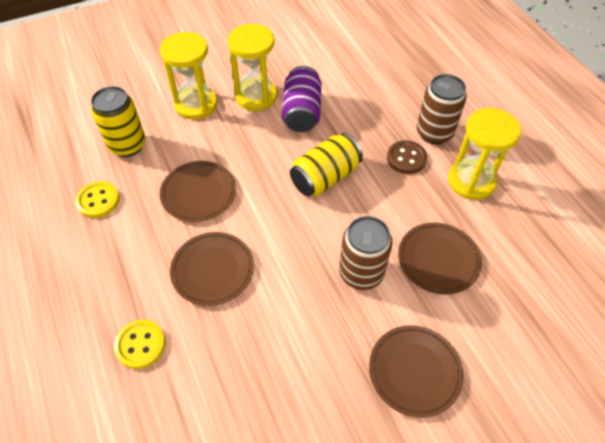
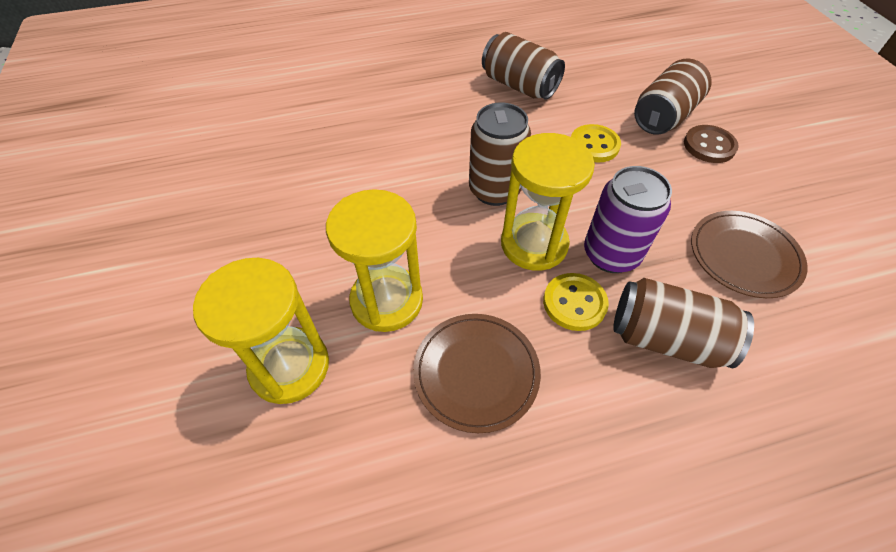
brown can: 2 -> 4
brown plate: 4 -> 2
yellow can: 2 -> 0

